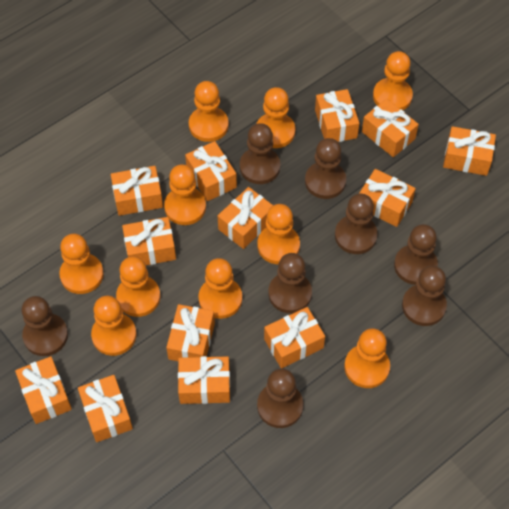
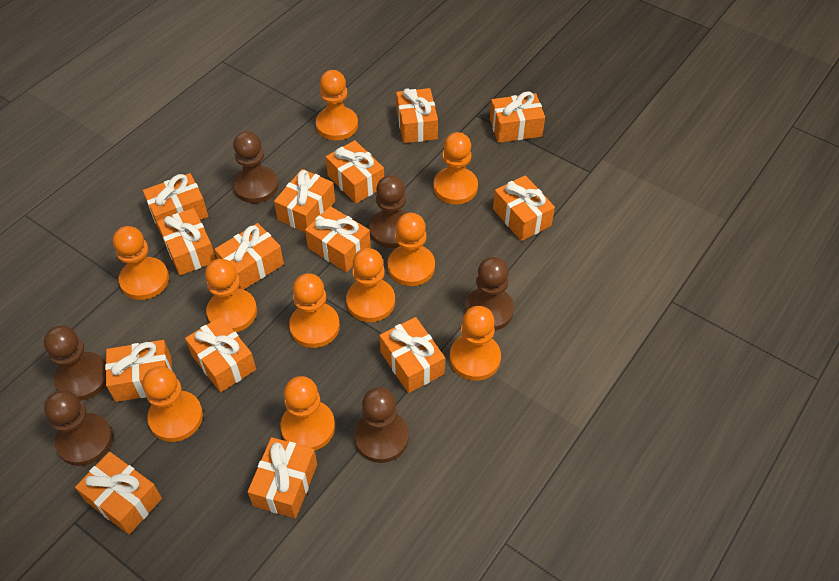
brown pawn: 8 -> 6
orange gift: 13 -> 14

